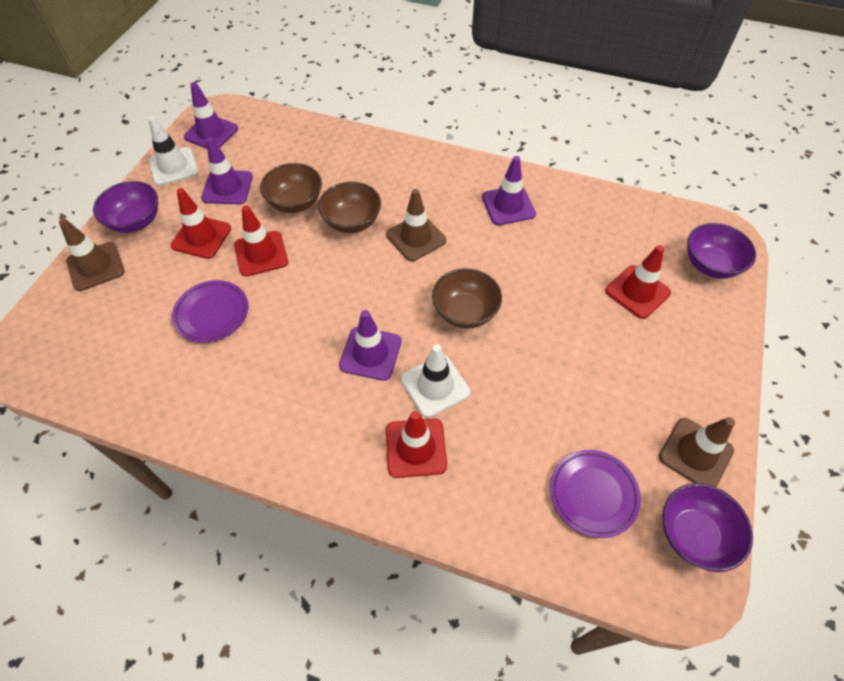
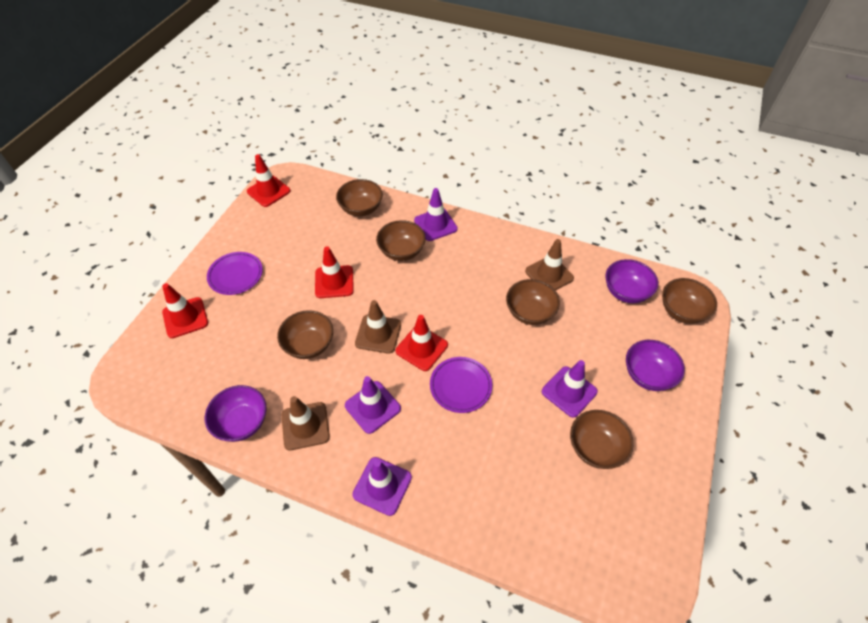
brown bowl: 3 -> 6
white traffic cone: 2 -> 0

